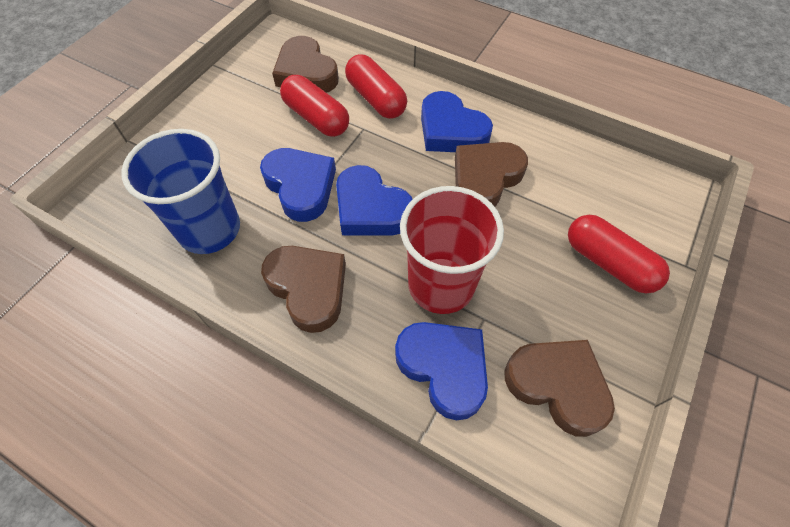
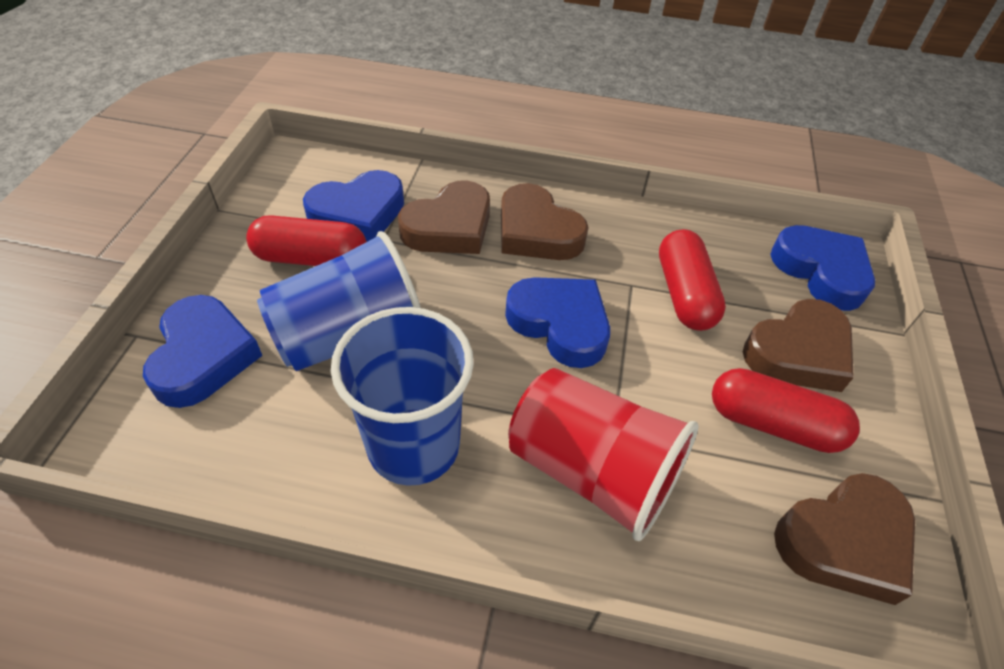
blue cup: 1 -> 2

